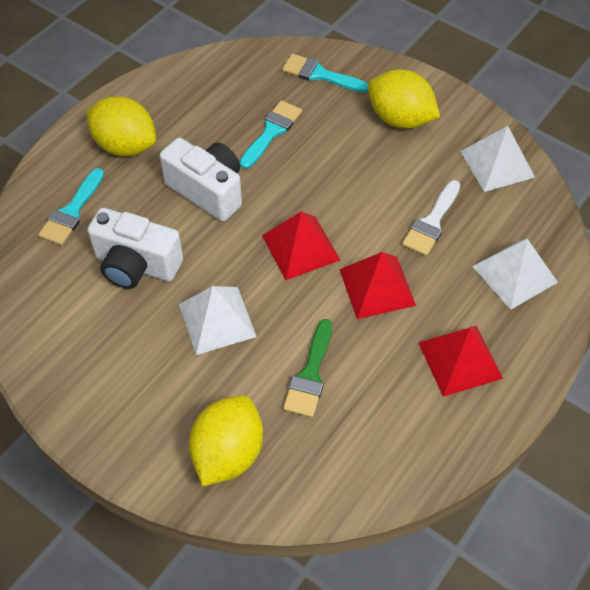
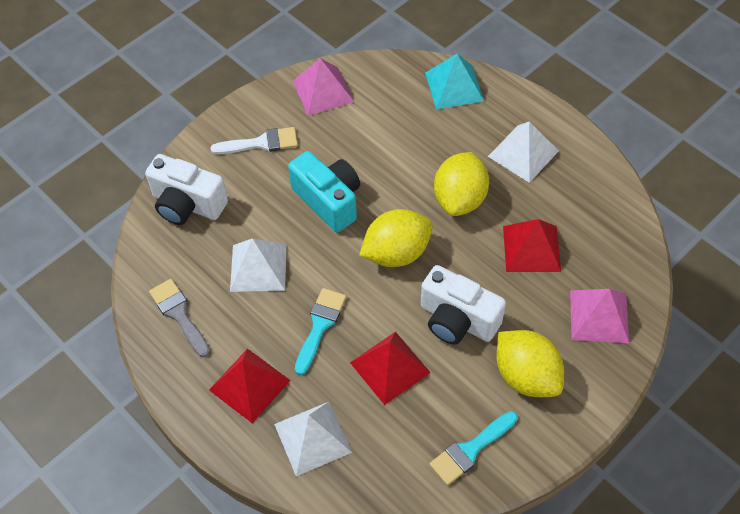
green brush: 1 -> 0
grey brush: 0 -> 1
pink pyramid: 0 -> 2
turquoise brush: 3 -> 2
turquoise camera: 0 -> 1
turquoise pyramid: 0 -> 1

